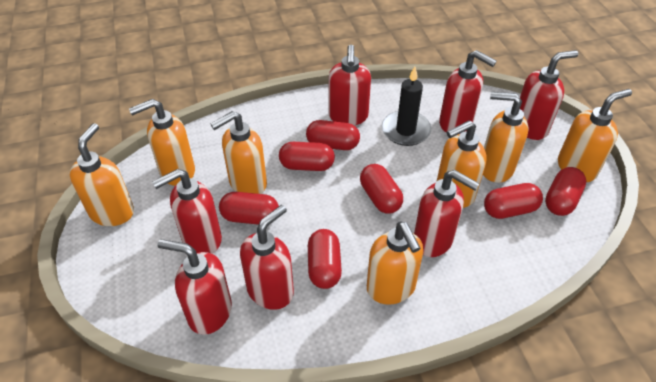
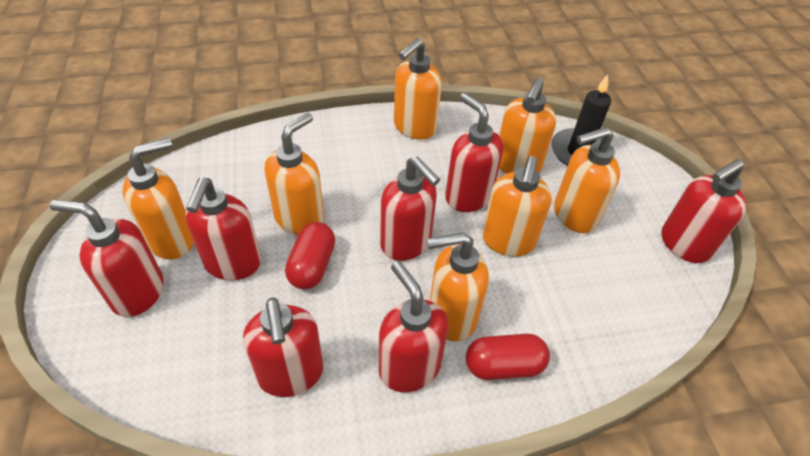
red capsule: 7 -> 2

